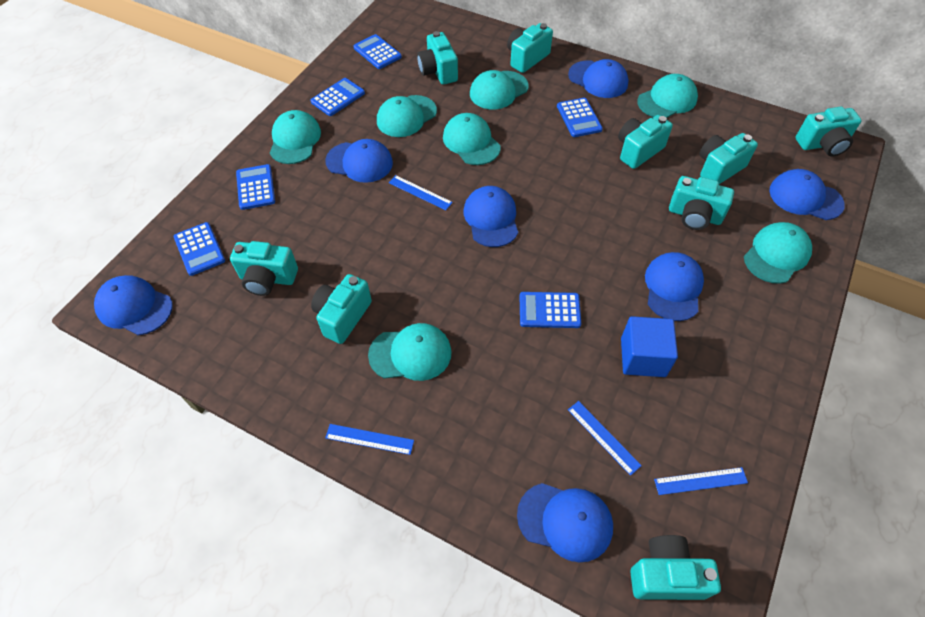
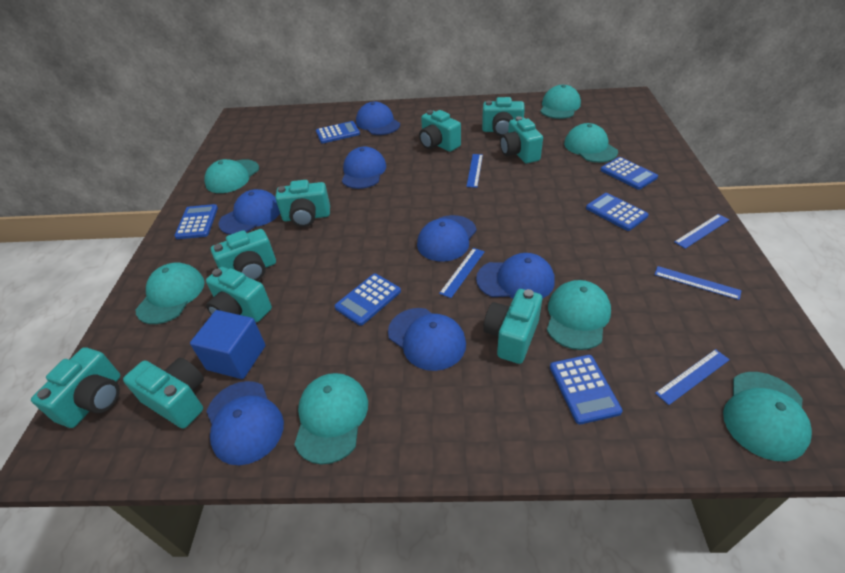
blue ruler: 4 -> 5

